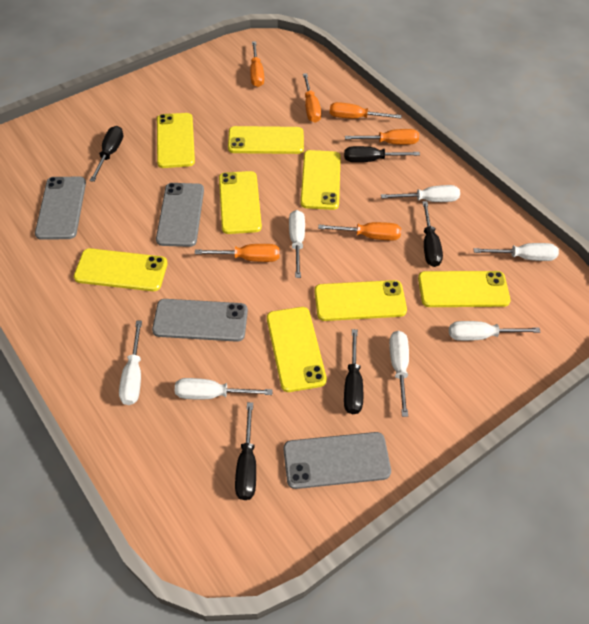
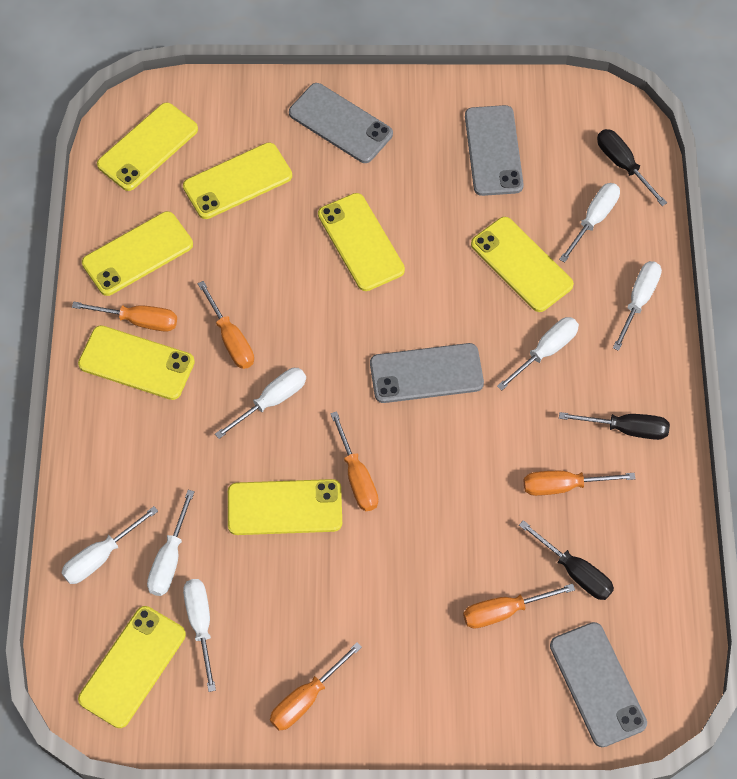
black screwdriver: 5 -> 3

